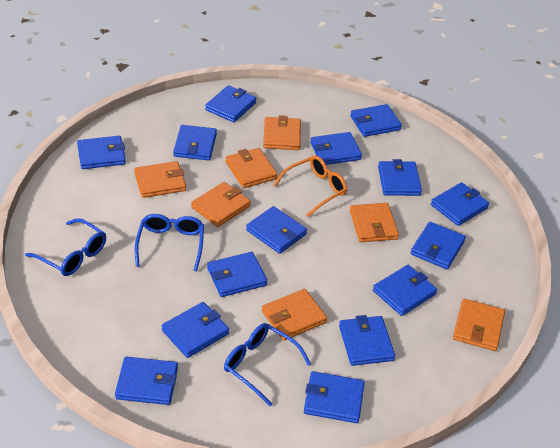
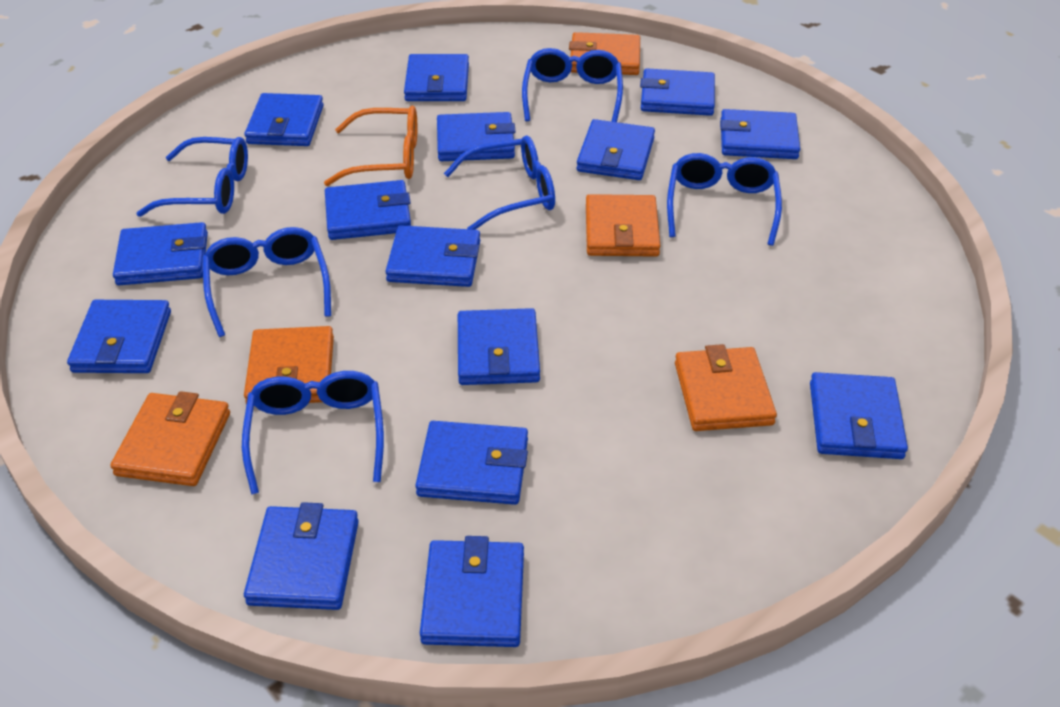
blue glasses: 3 -> 6
orange wallet: 7 -> 5

